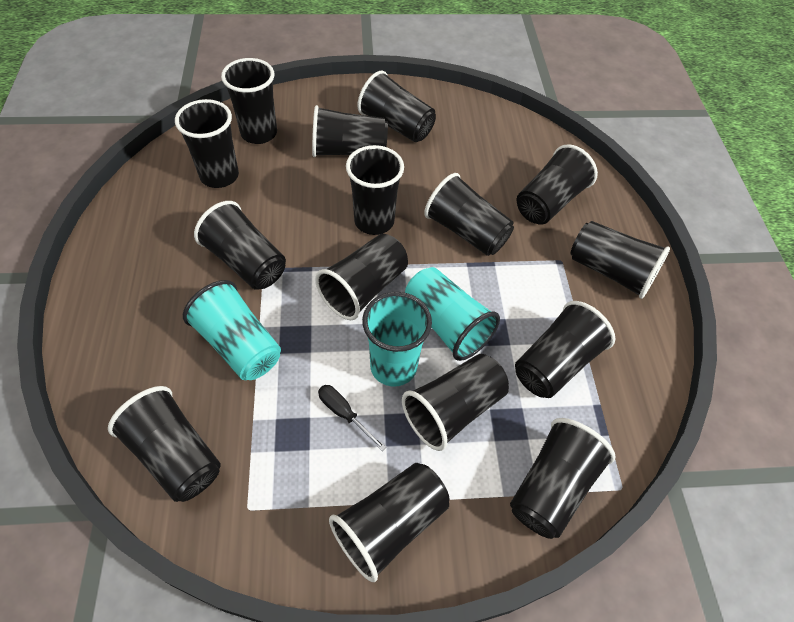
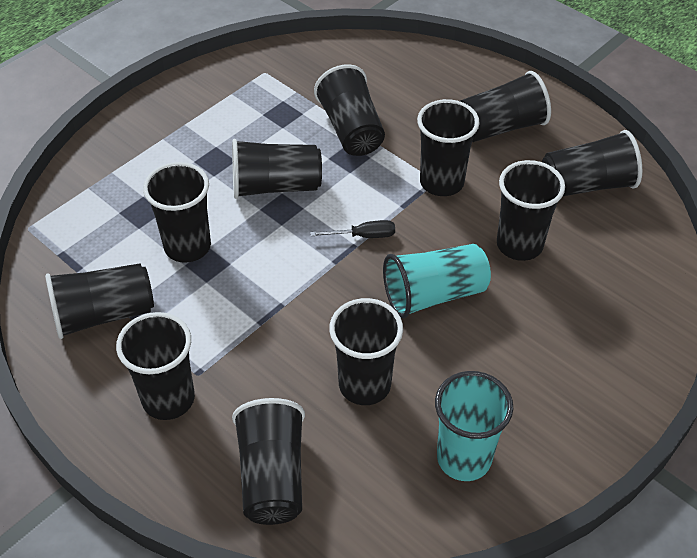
black cup: 15 -> 11
turquoise cup: 3 -> 2

